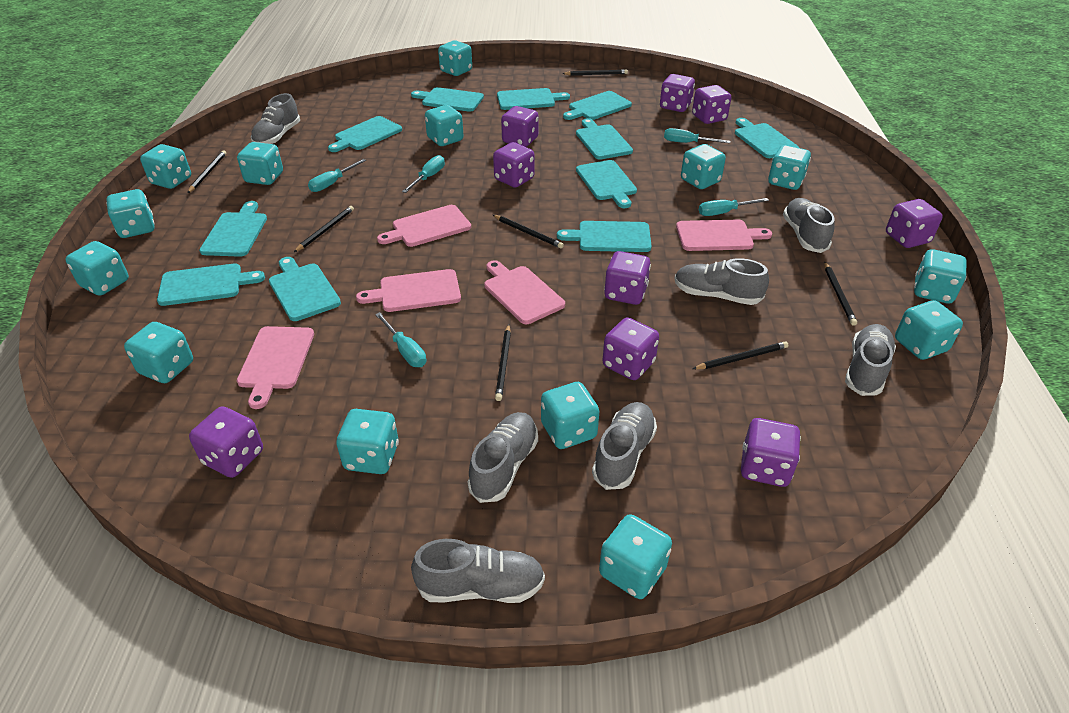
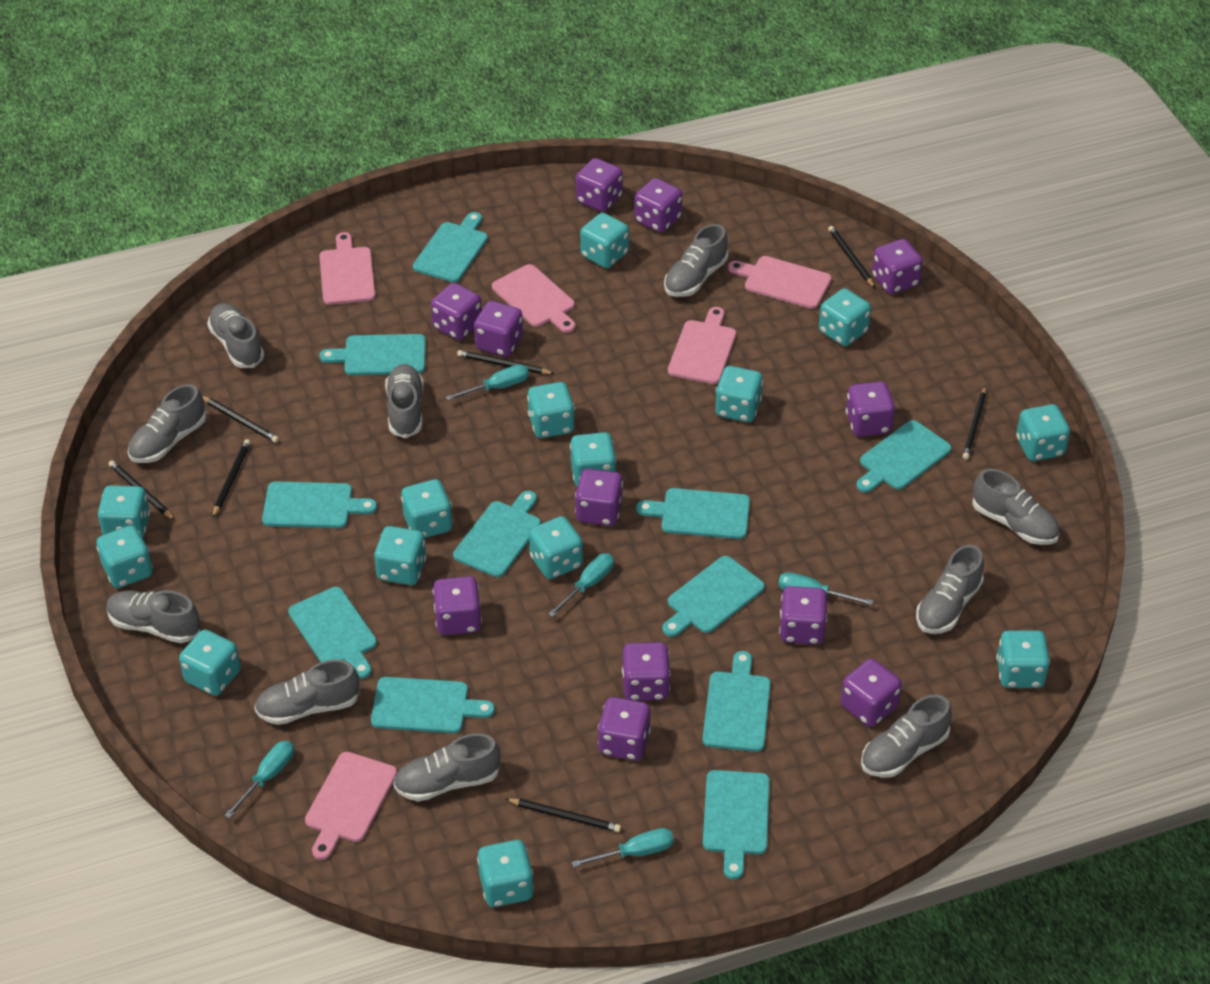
grey shoe: 7 -> 10
purple dice: 9 -> 12

